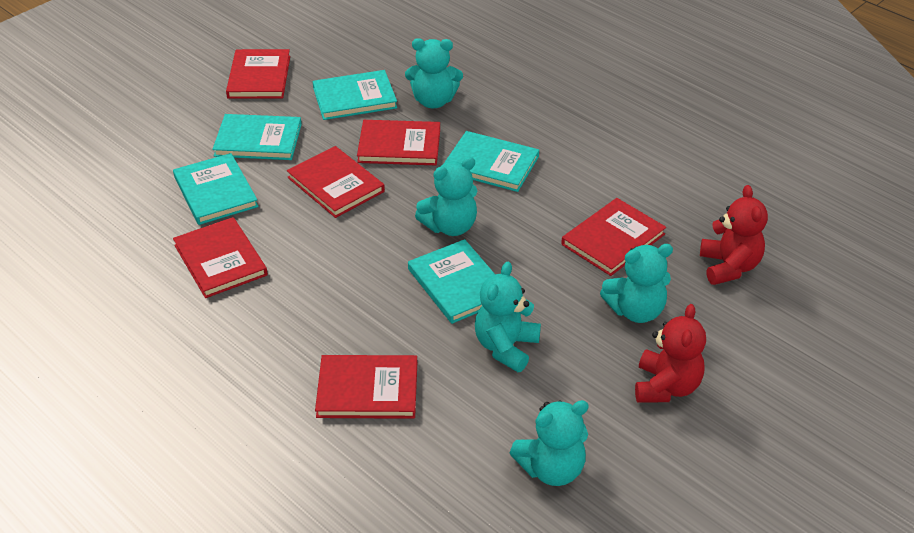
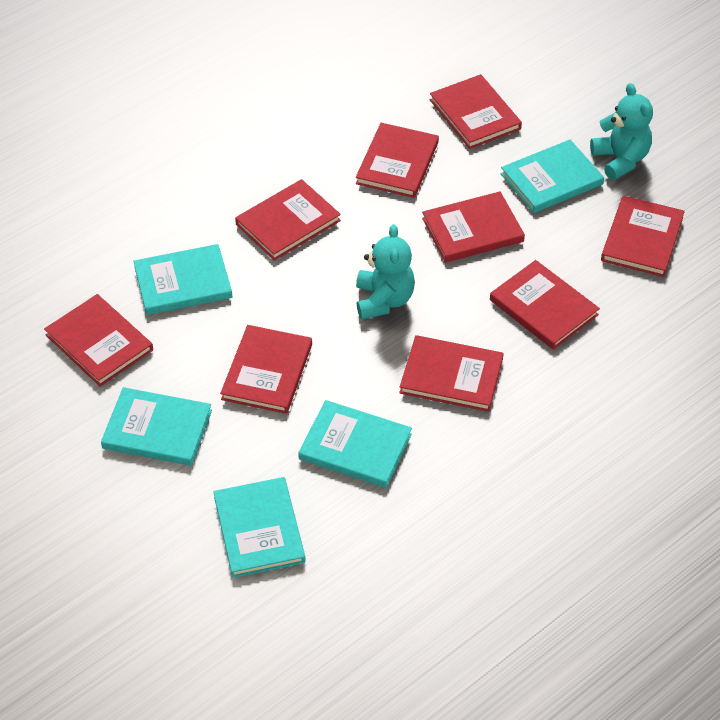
red book: 6 -> 9
red teddy bear: 2 -> 0
turquoise teddy bear: 5 -> 2

